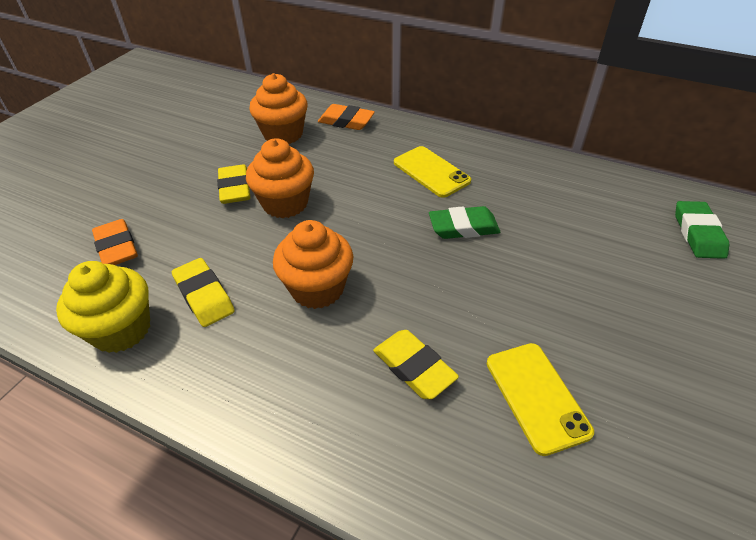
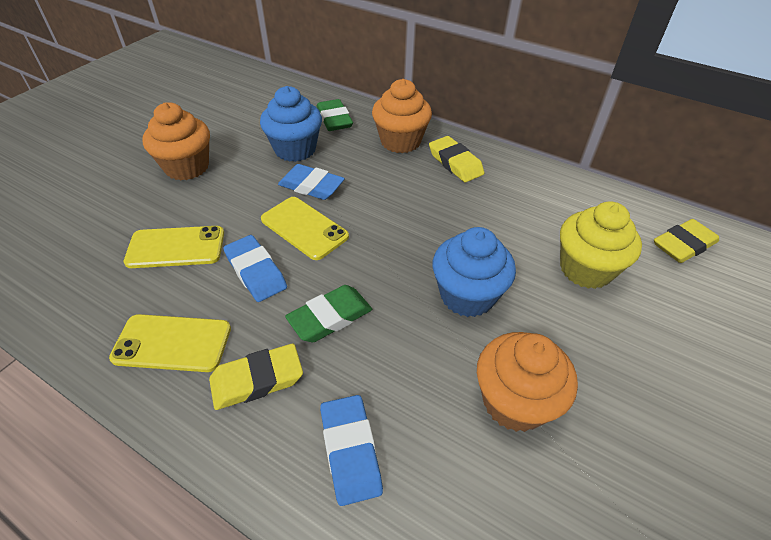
blue cupcake: 0 -> 2
blue eraser: 0 -> 3
orange eraser: 2 -> 0
yellow phone: 2 -> 3

